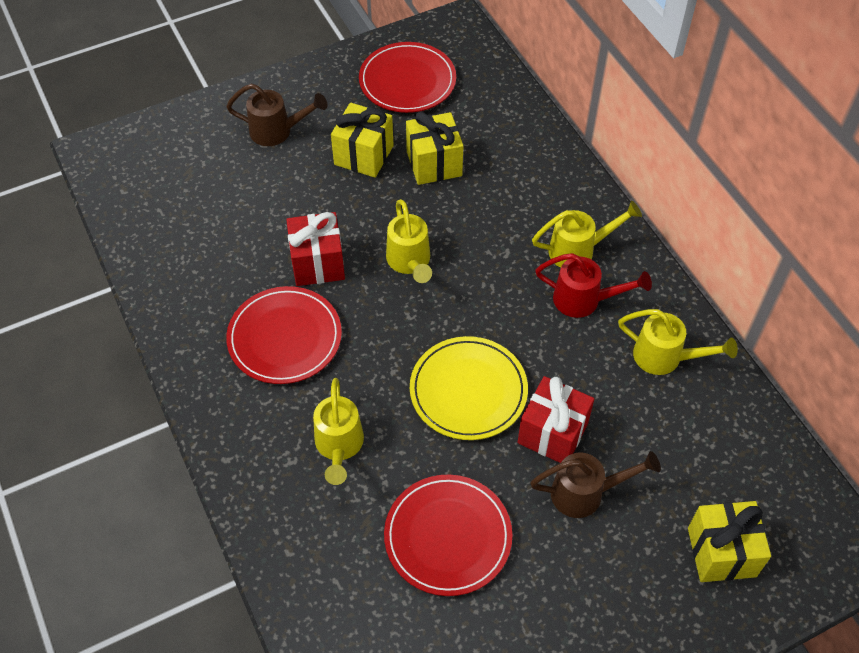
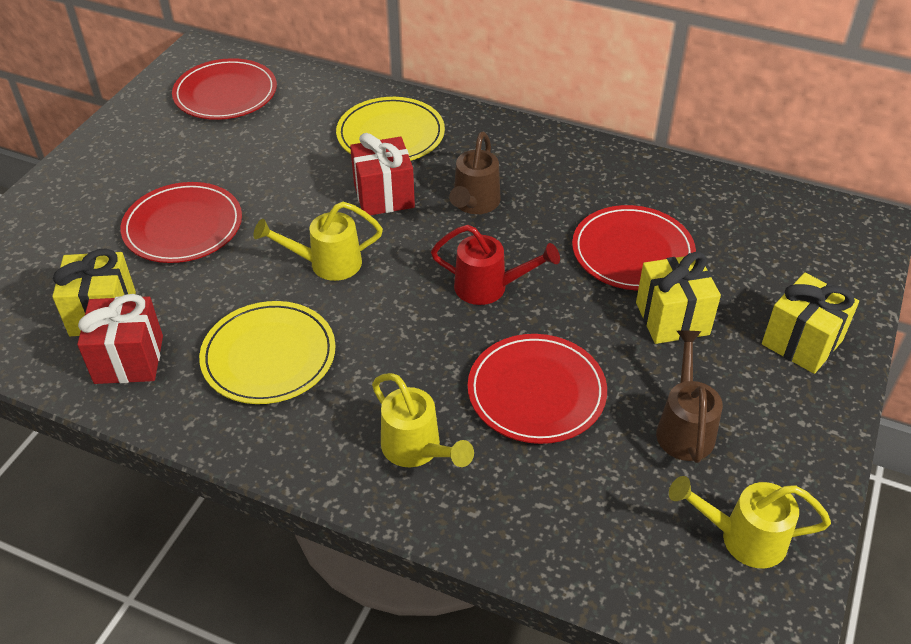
red plate: 3 -> 4
yellow plate: 1 -> 2
yellow watering can: 4 -> 3

